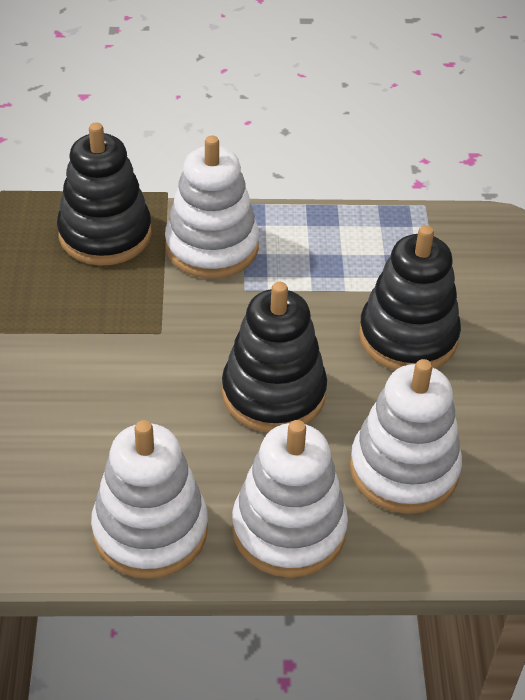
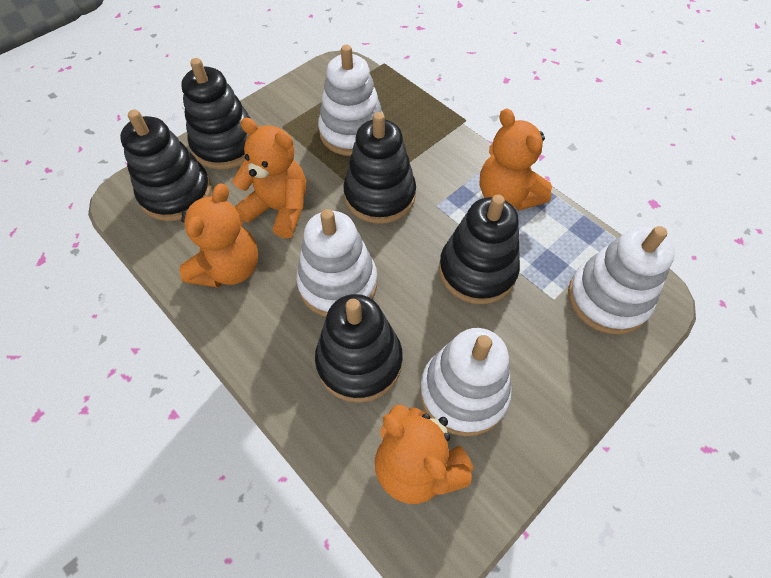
black stacking toy: 3 -> 5
orange teddy bear: 0 -> 4

